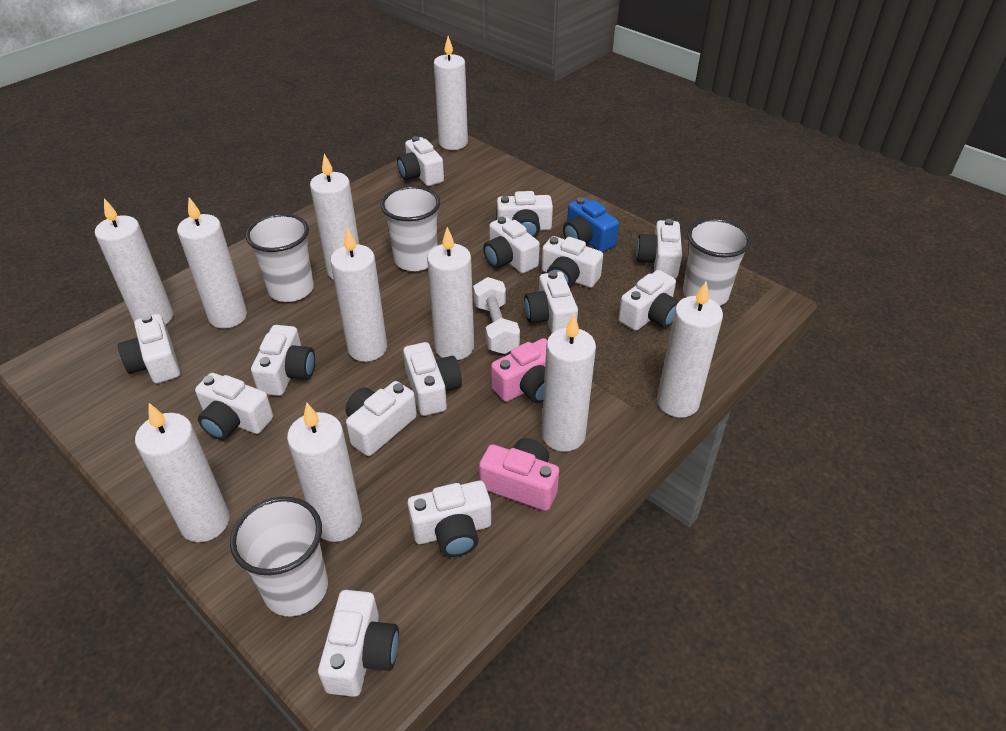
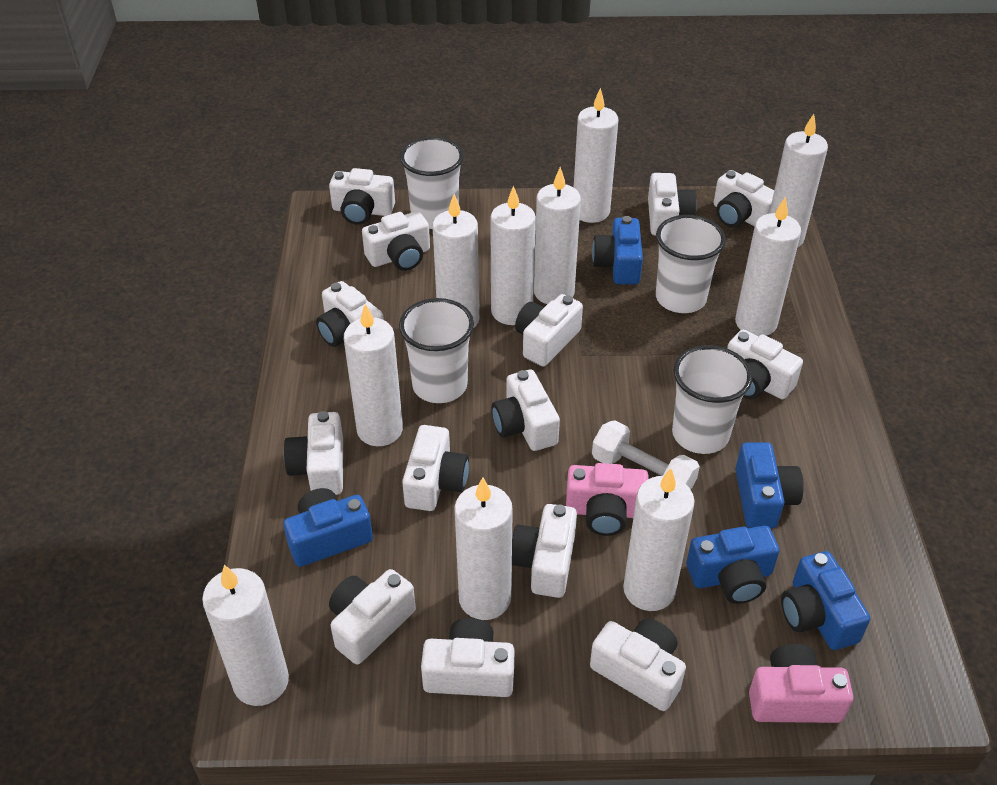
blue camera: 1 -> 5

